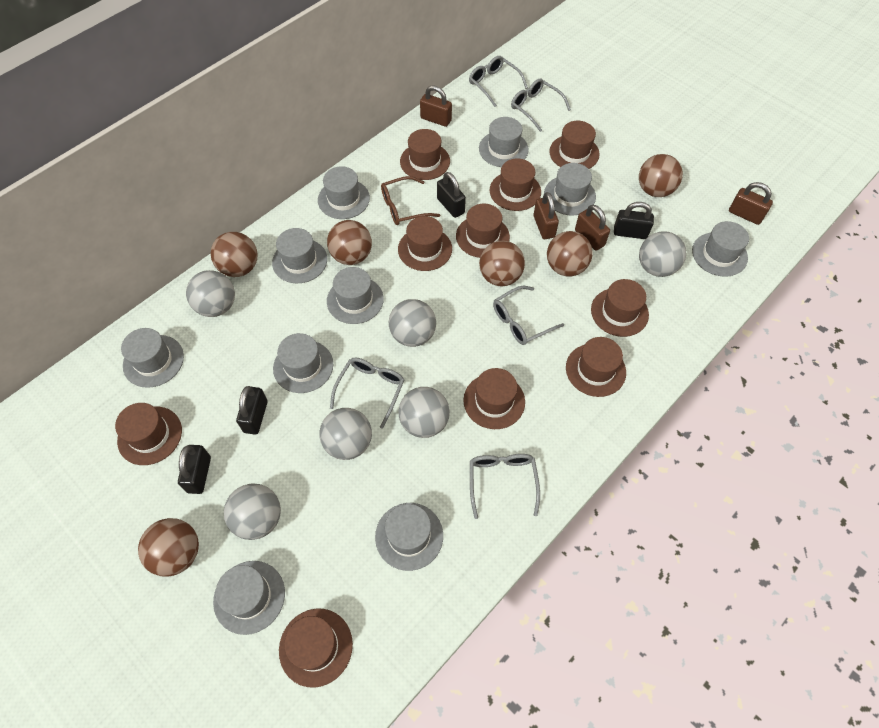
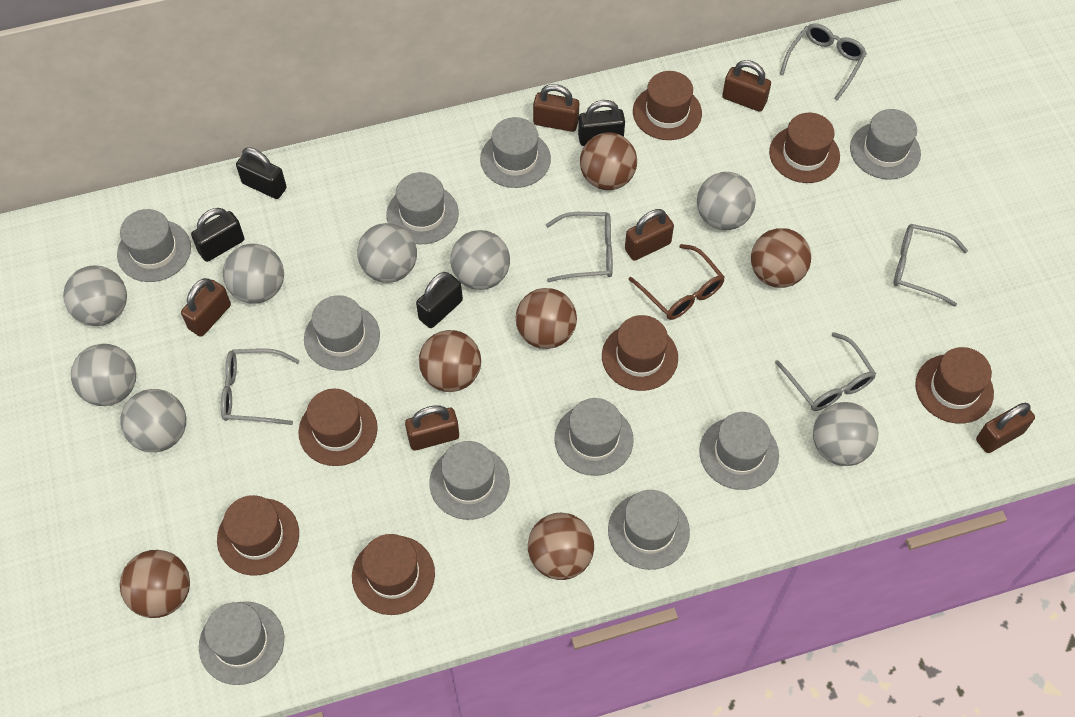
brown hat: 10 -> 7
brown padlock: 4 -> 6
grey ball: 6 -> 8

